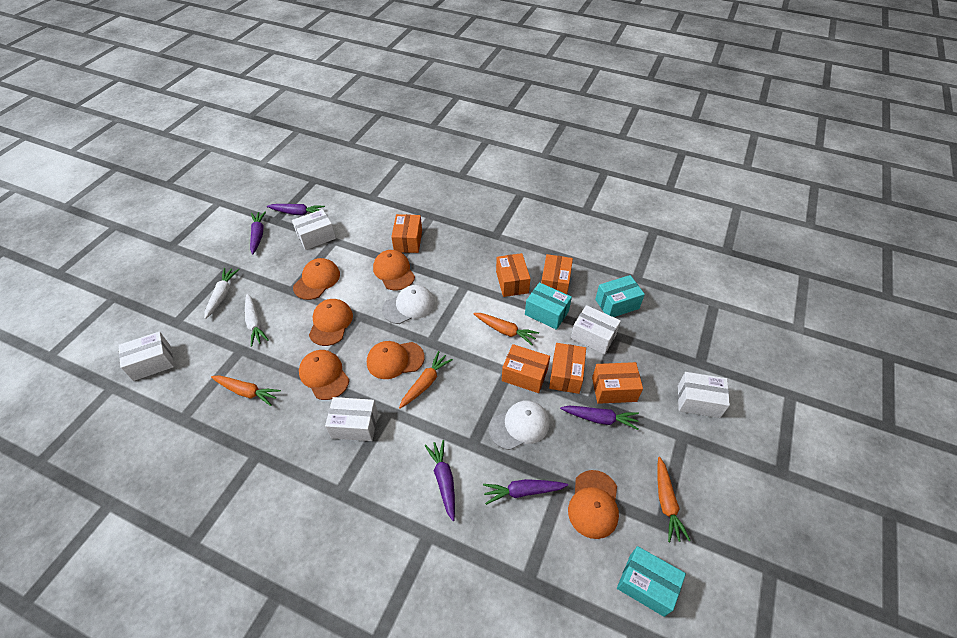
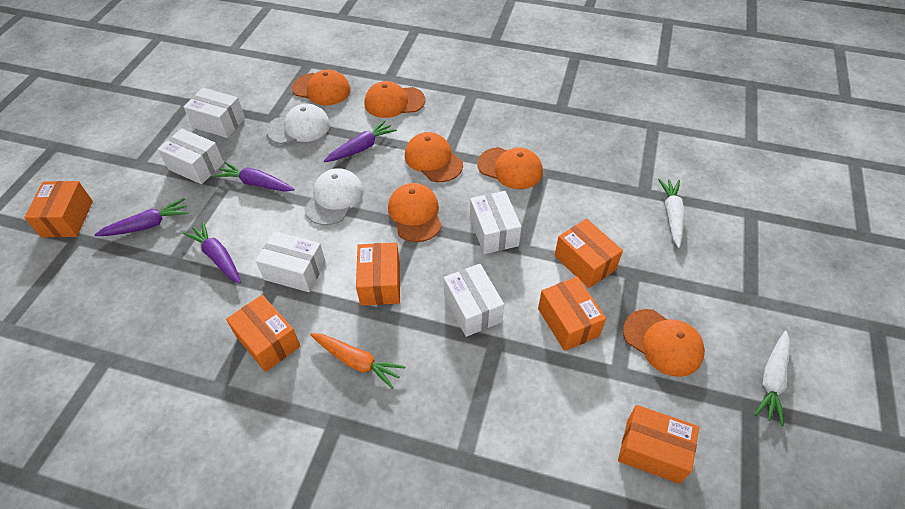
orange carrot: 4 -> 1
purple carrot: 5 -> 4
turquoise box: 3 -> 0

